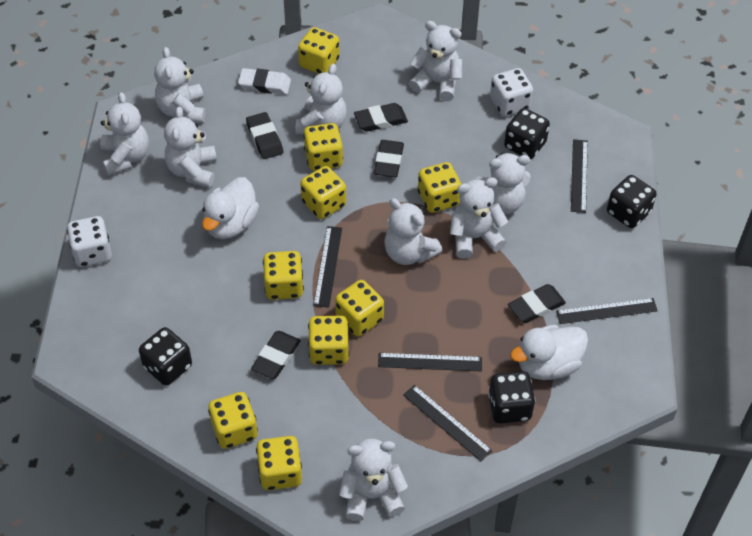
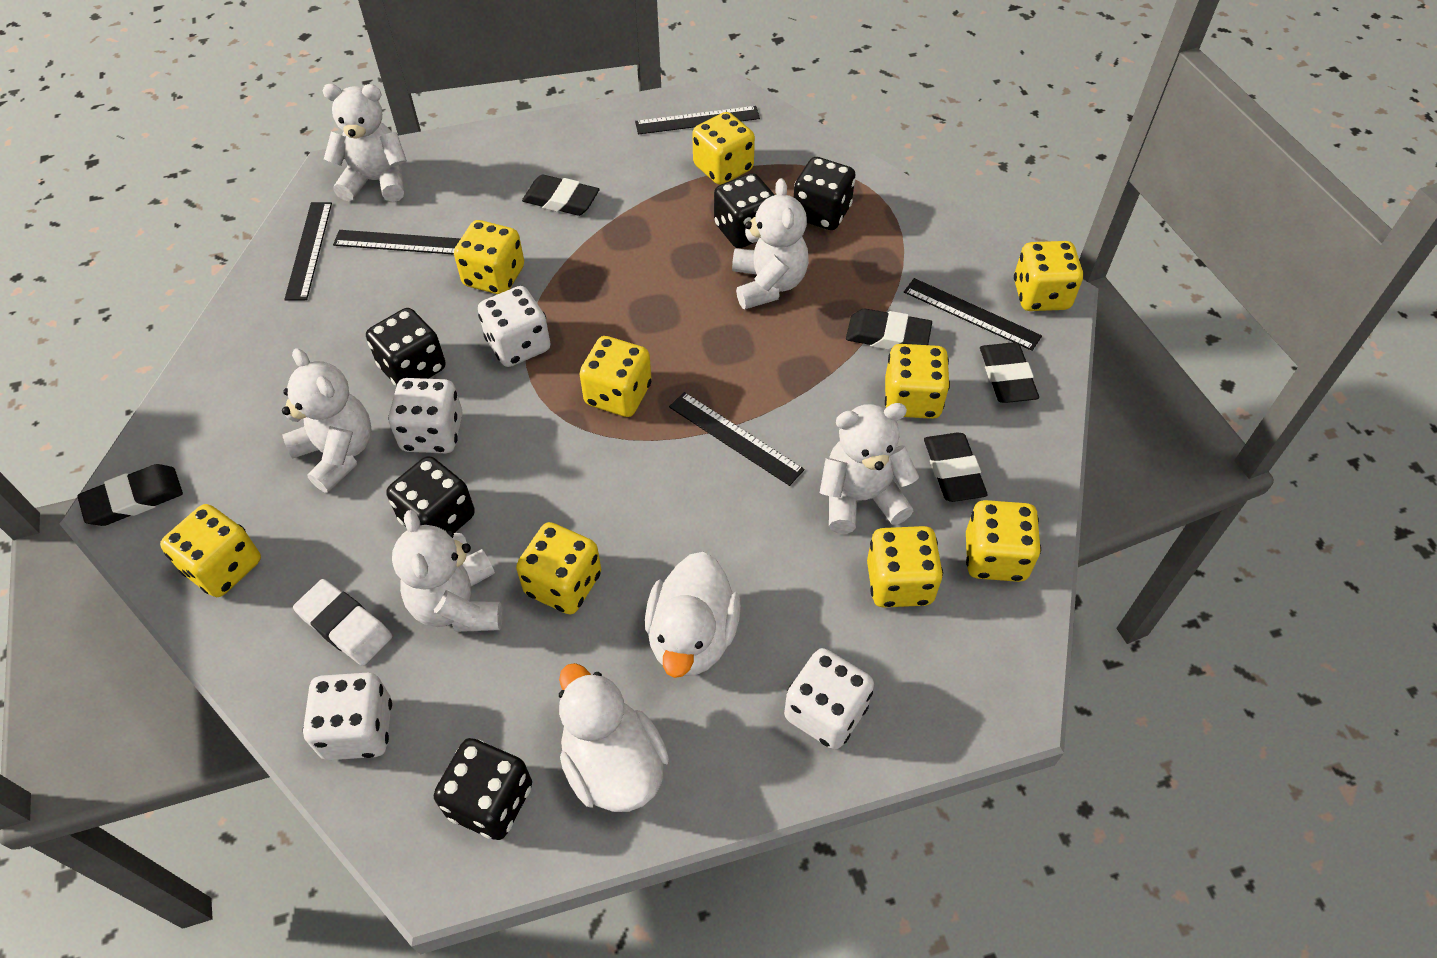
black dice: 4 -> 5
white dice: 2 -> 4
white teddy bear: 9 -> 5

